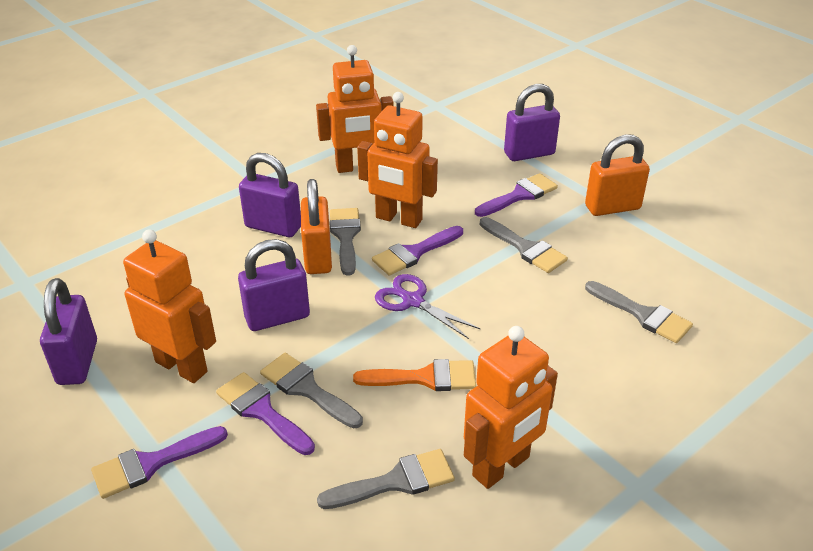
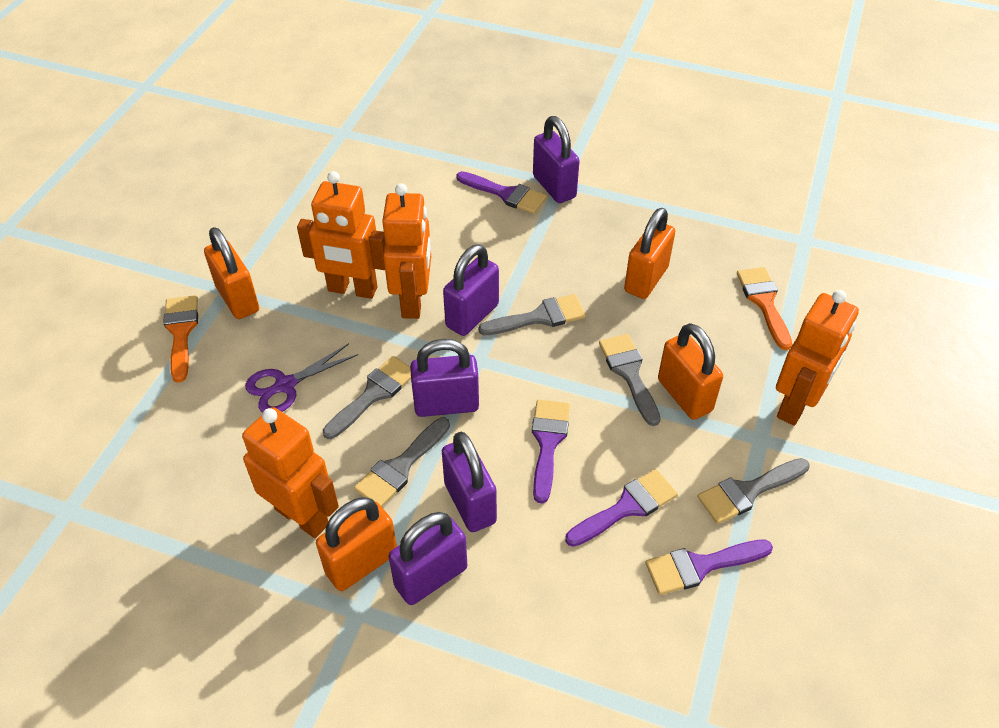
orange brush: 1 -> 2
orange padlock: 2 -> 4
purple padlock: 4 -> 5

